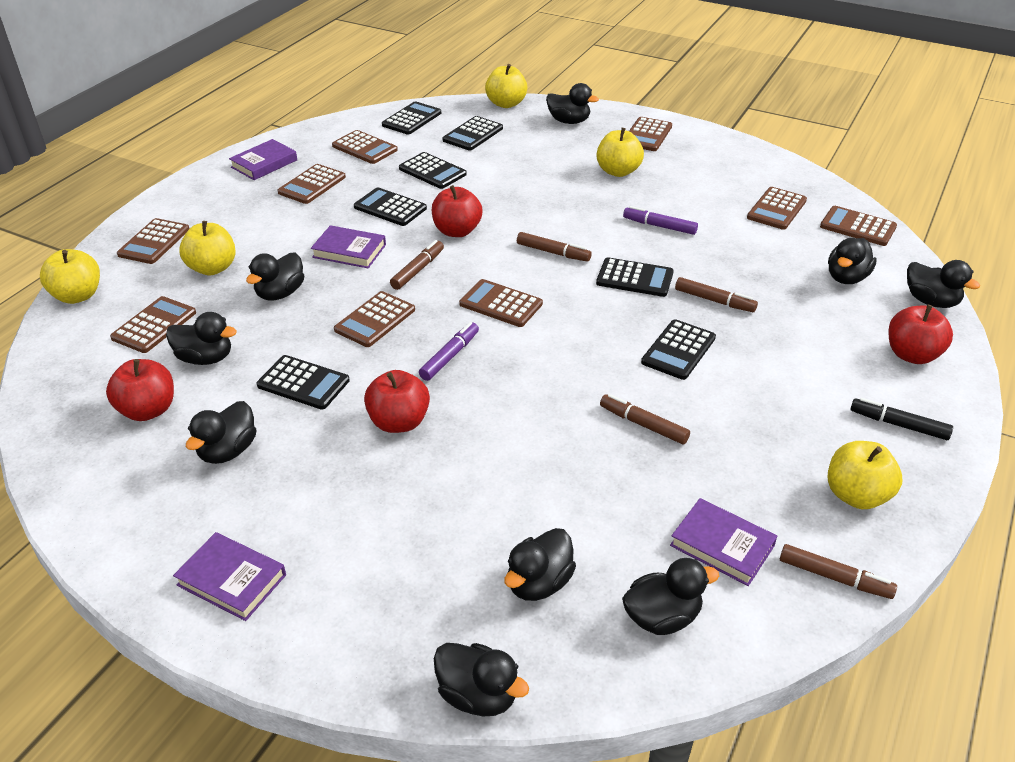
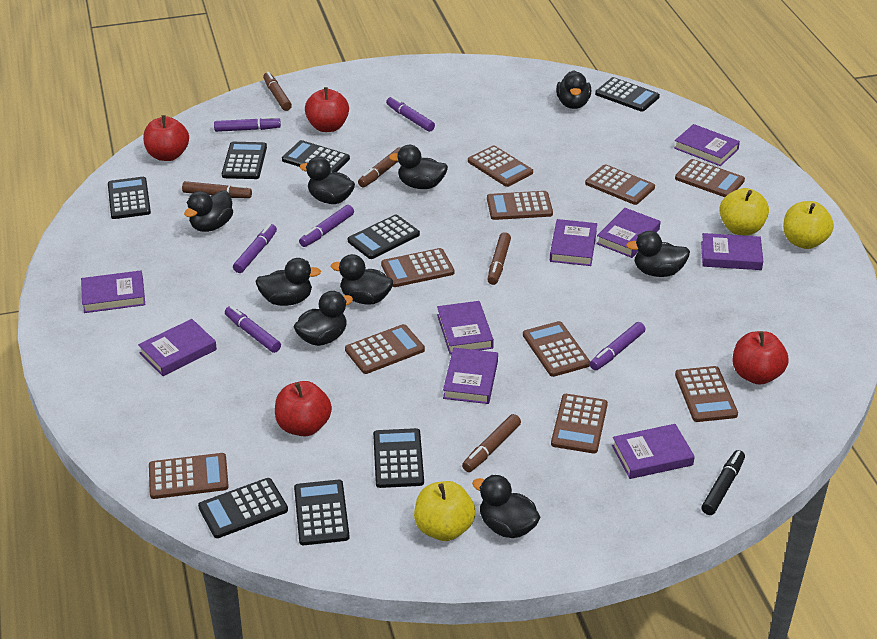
black calculator: 7 -> 8
brown calculator: 9 -> 10
purple book: 4 -> 9
purple marker: 2 -> 6
yellow apple: 5 -> 3

